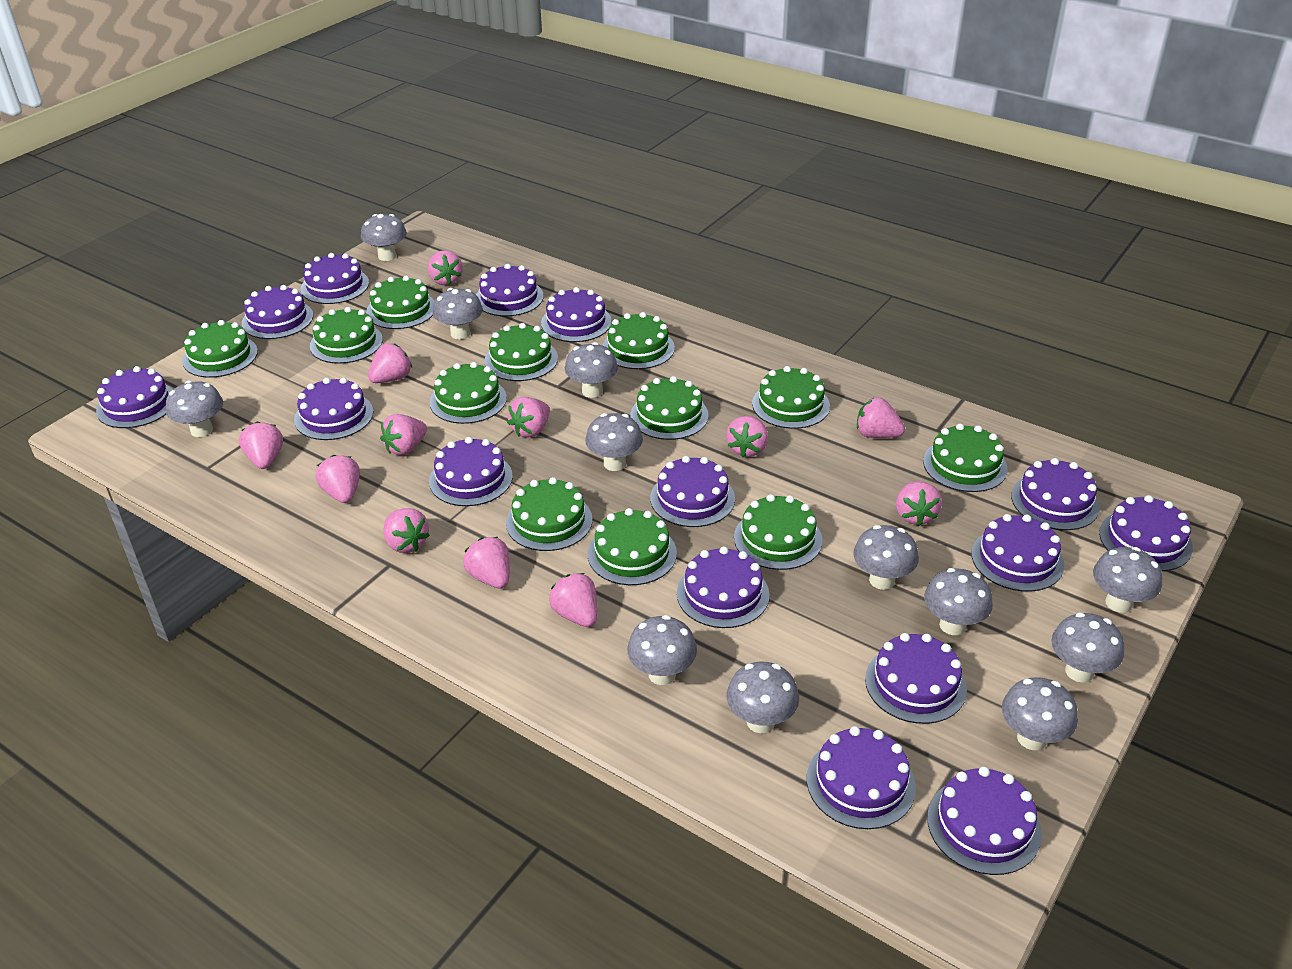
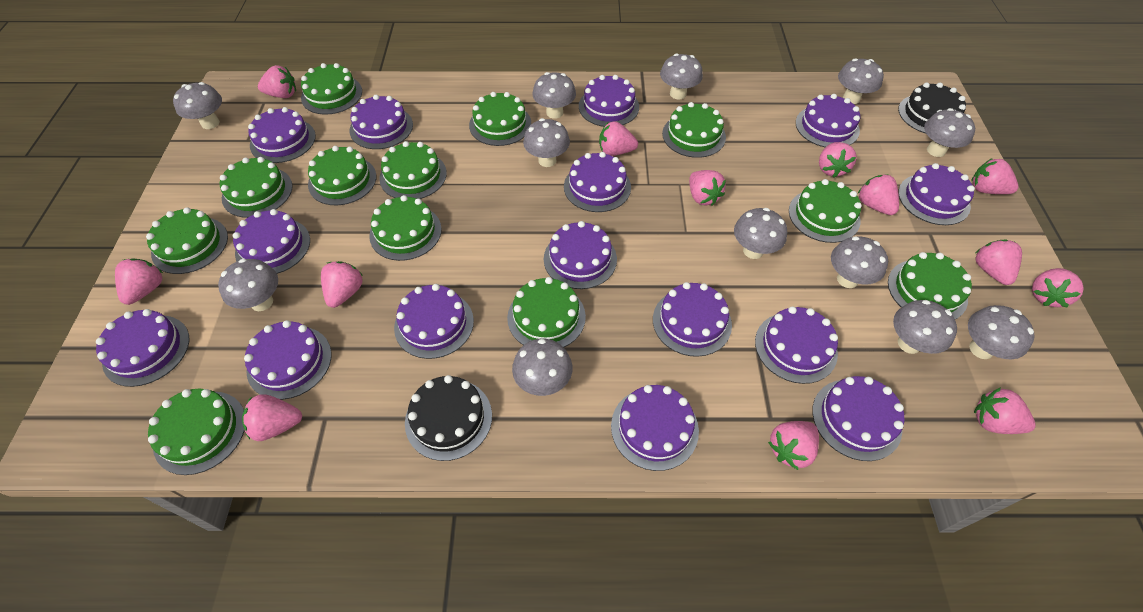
black cake: 0 -> 2
pink strawberry: 12 -> 13

